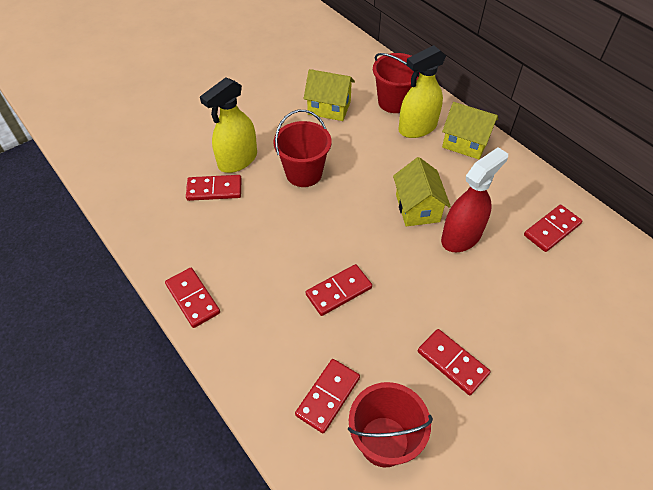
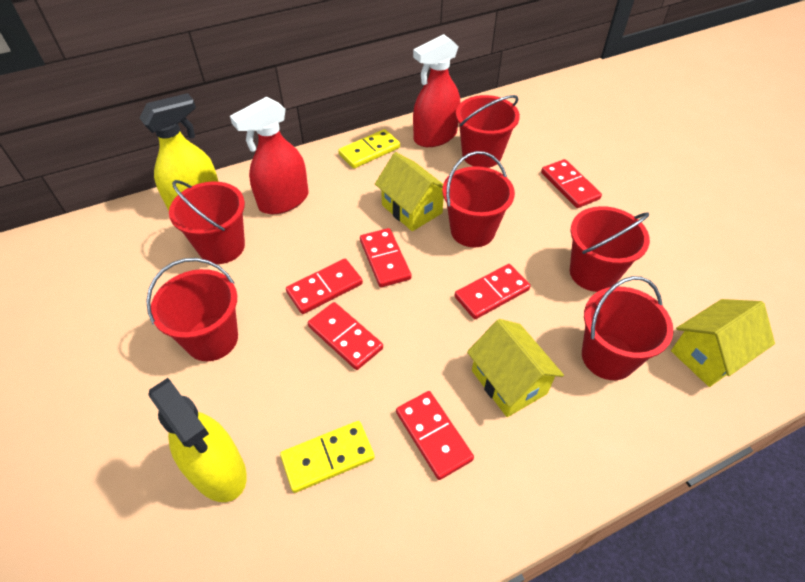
red bucket: 3 -> 6
red spray bottle: 1 -> 2
yellow domino: 0 -> 2

